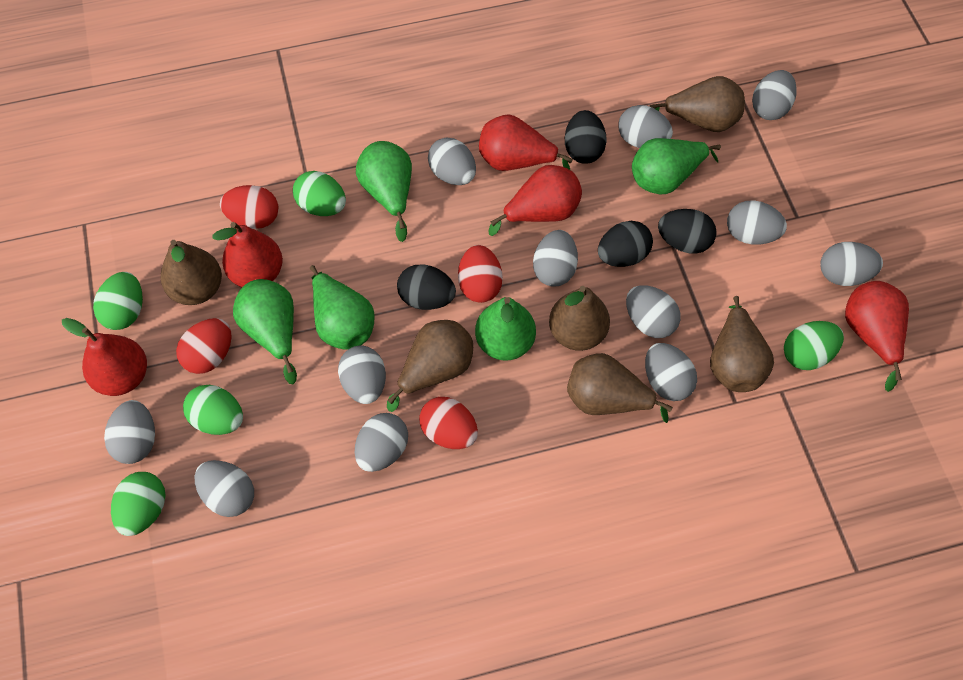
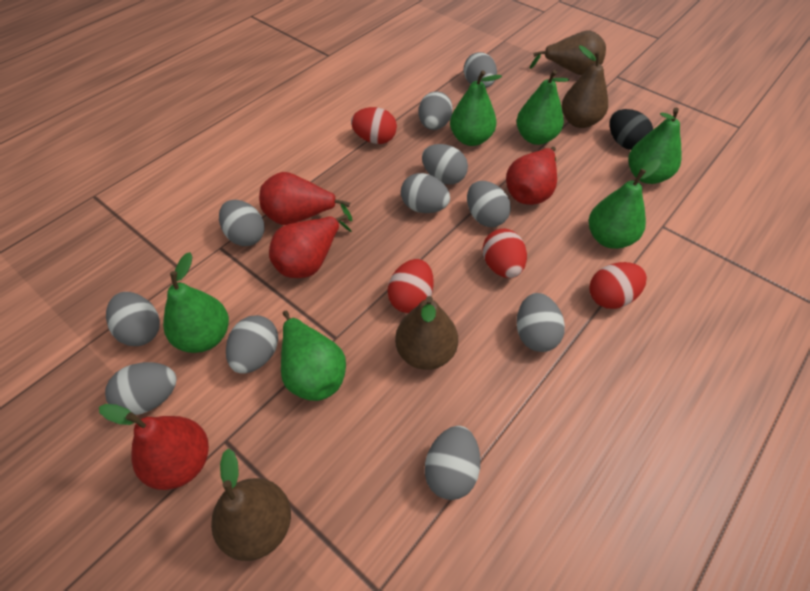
black egg: 4 -> 1
brown pear: 6 -> 4
green egg: 5 -> 0
green pear: 5 -> 6
grey egg: 12 -> 11
red pear: 5 -> 4

